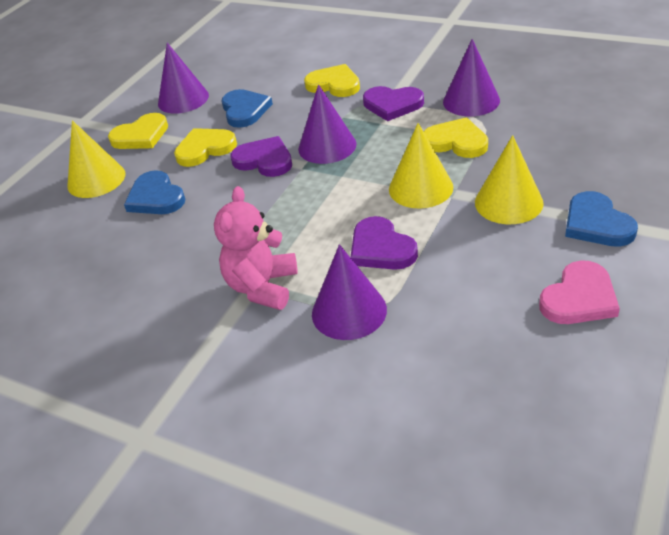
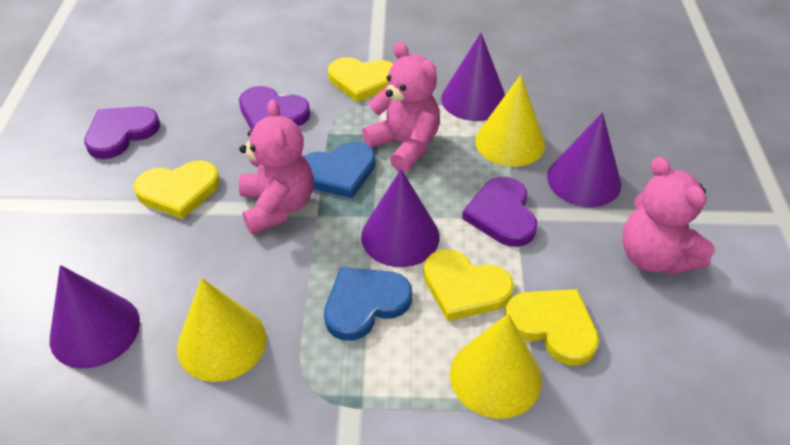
blue heart: 3 -> 2
pink heart: 1 -> 0
pink teddy bear: 1 -> 3

